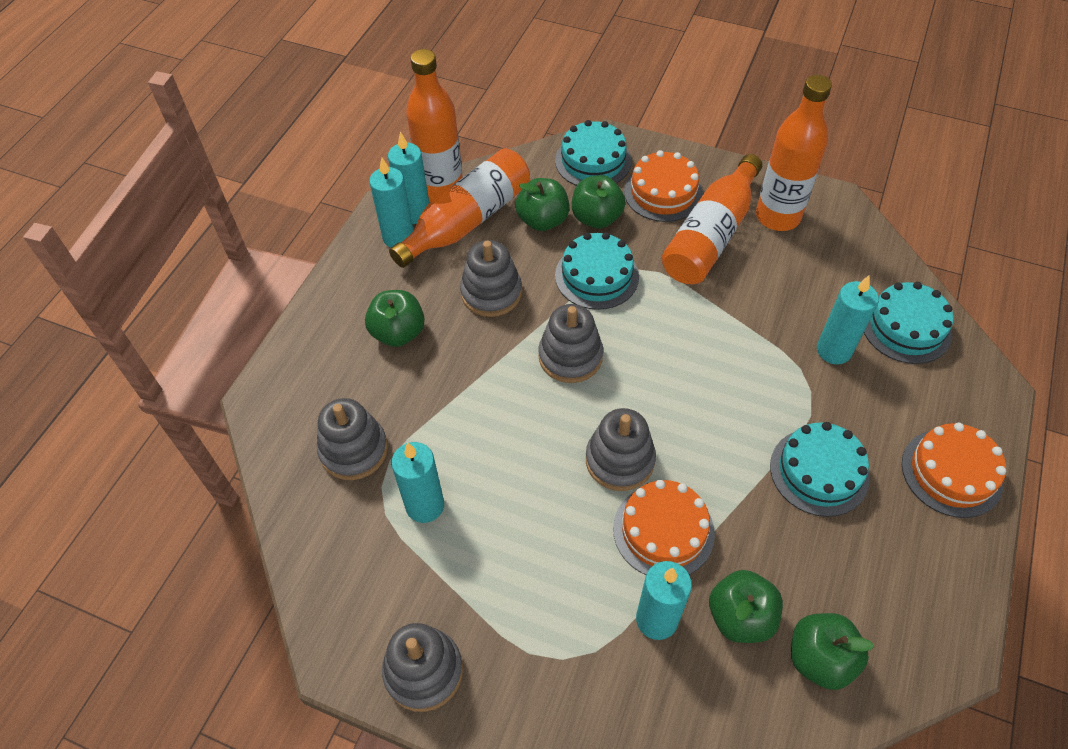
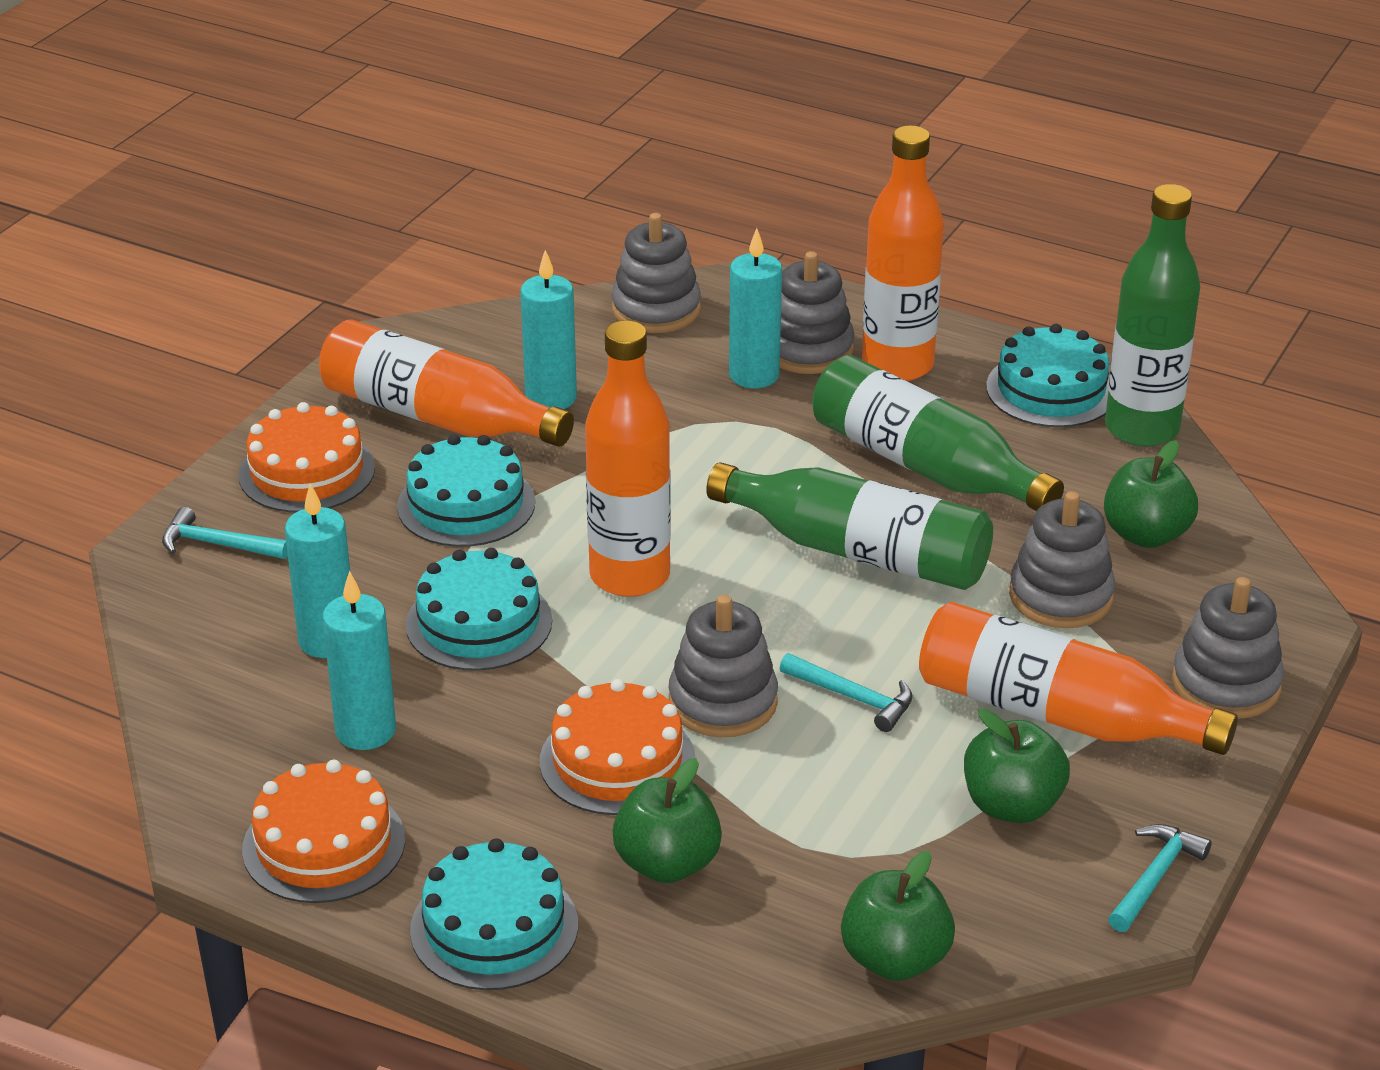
green apple: 5 -> 4
green bottle: 0 -> 3
turquoise candle: 5 -> 4
turquoise hammer: 0 -> 3

